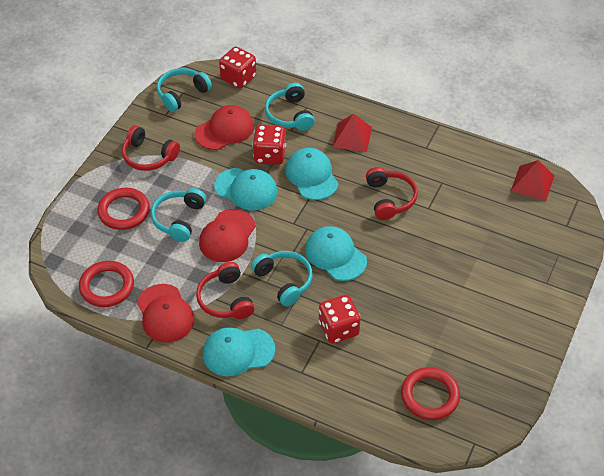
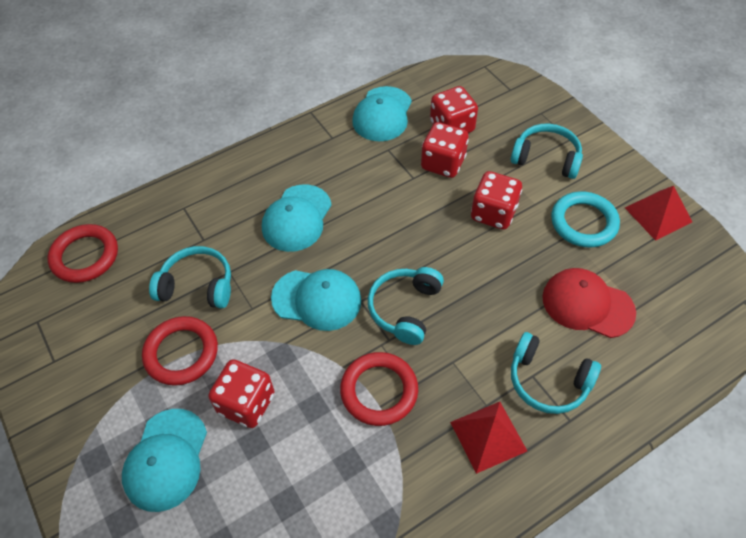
red cap: 3 -> 1
red dice: 3 -> 4
red headphones: 3 -> 0
turquoise ring: 0 -> 1

